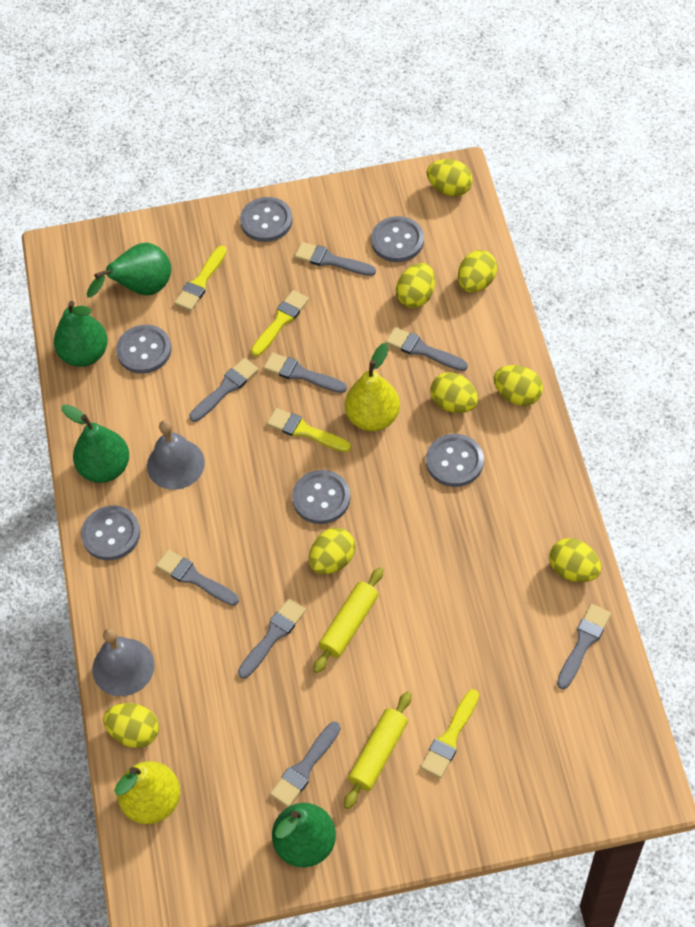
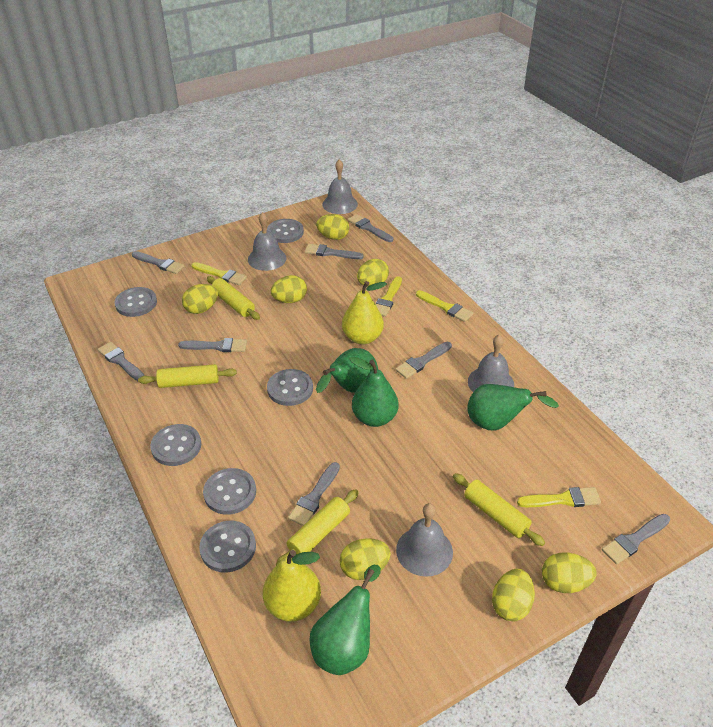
grey bell: 2 -> 4
yellow egg: 8 -> 7
yellow rolling pin: 2 -> 4

